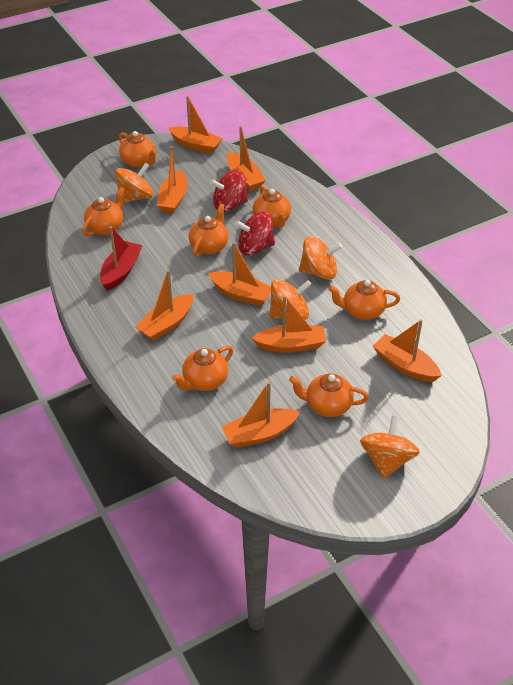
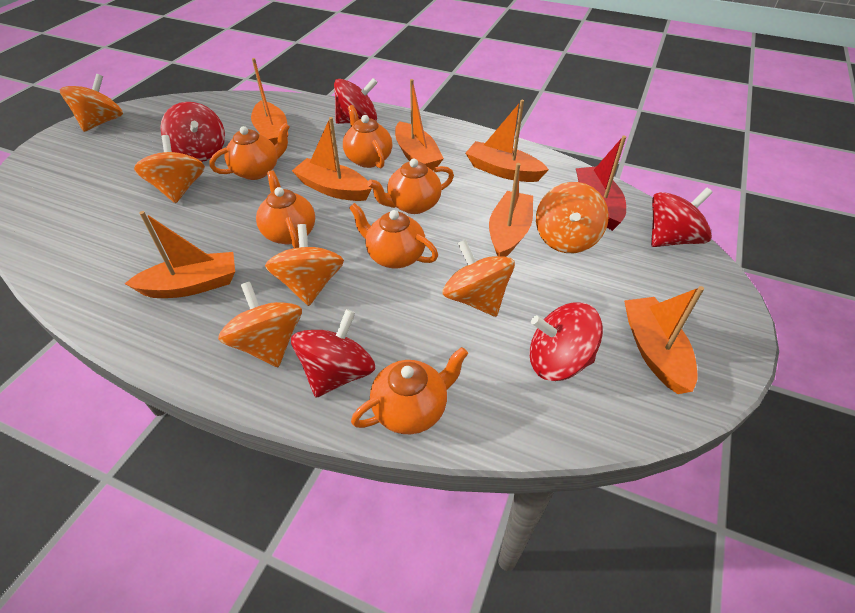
orange boat: 8 -> 7
orange spinning top: 4 -> 6
orange teapot: 7 -> 6
red spinning top: 2 -> 5

